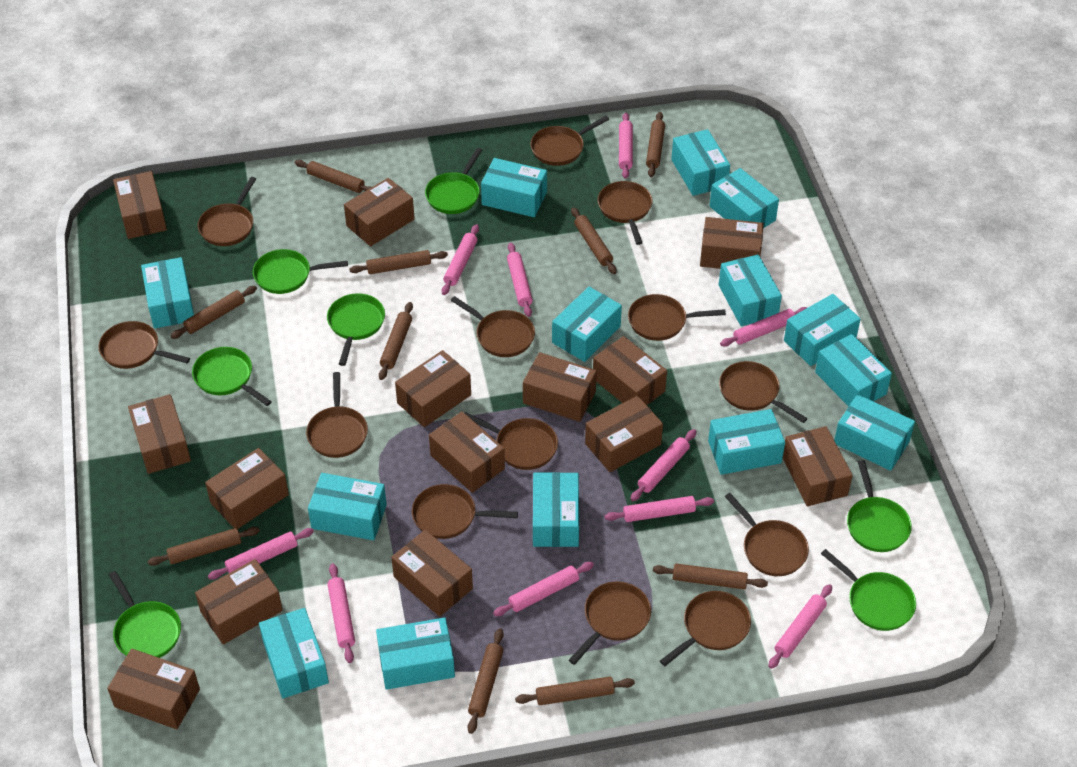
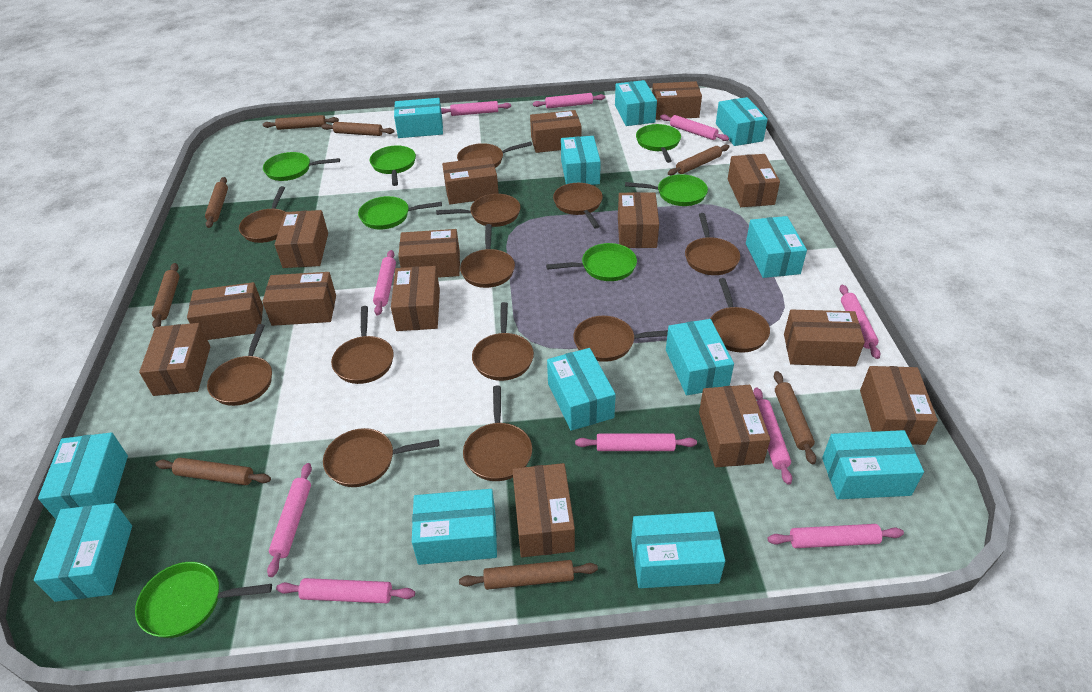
brown box: 14 -> 15
brown rolling pin: 10 -> 8
turquoise box: 14 -> 12

